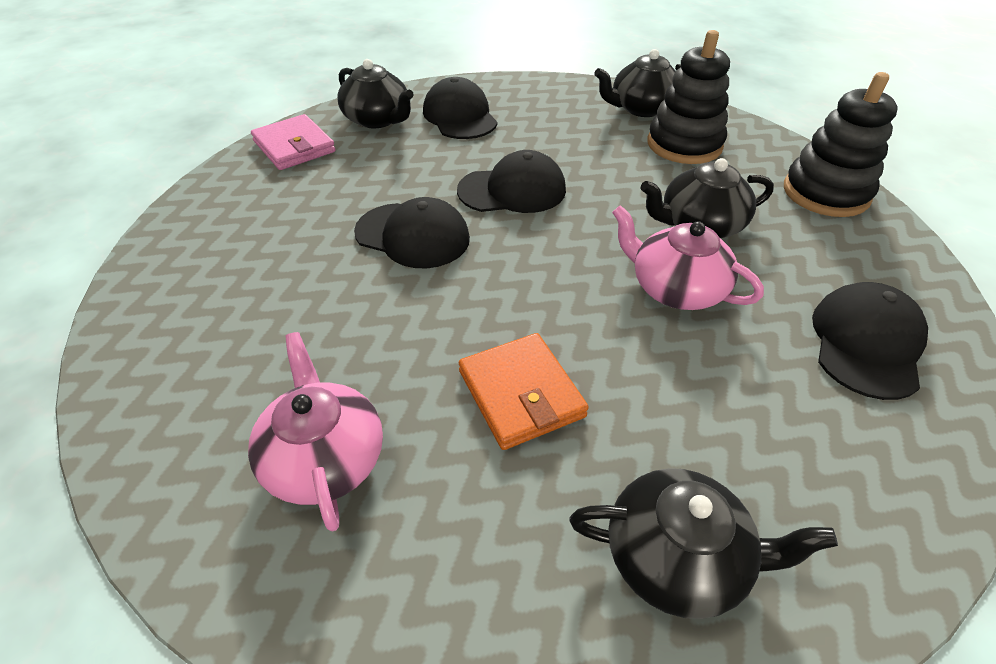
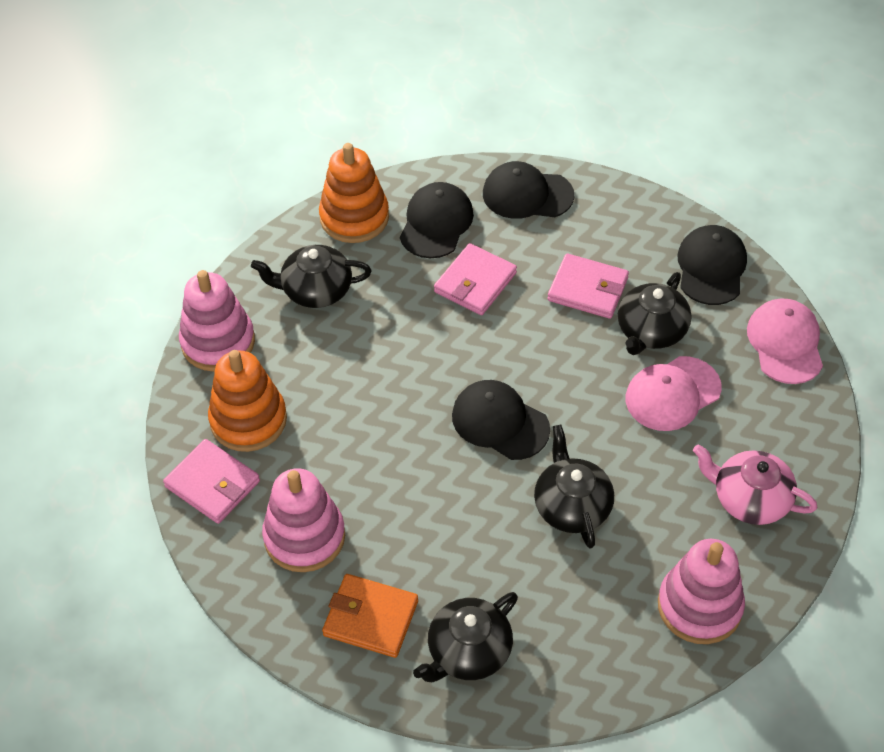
black stacking toy: 2 -> 0
orange stacking toy: 0 -> 2
pink cap: 0 -> 2
pink stacking toy: 0 -> 3
pink teapot: 2 -> 1
pink wallet: 1 -> 3

